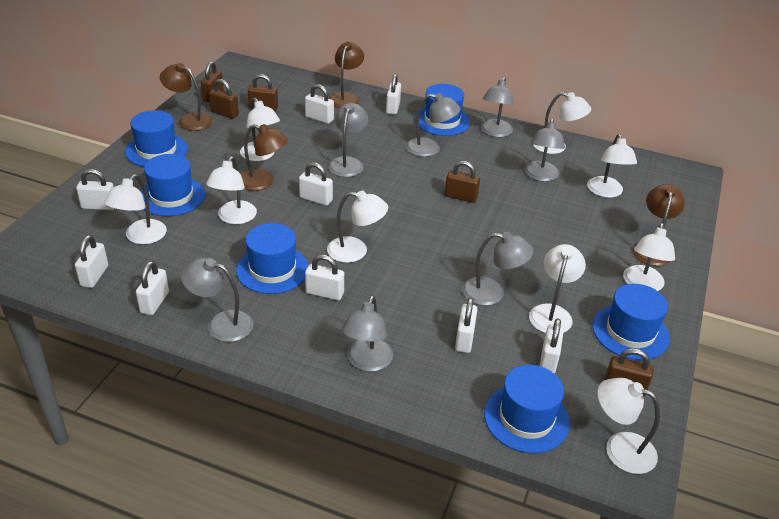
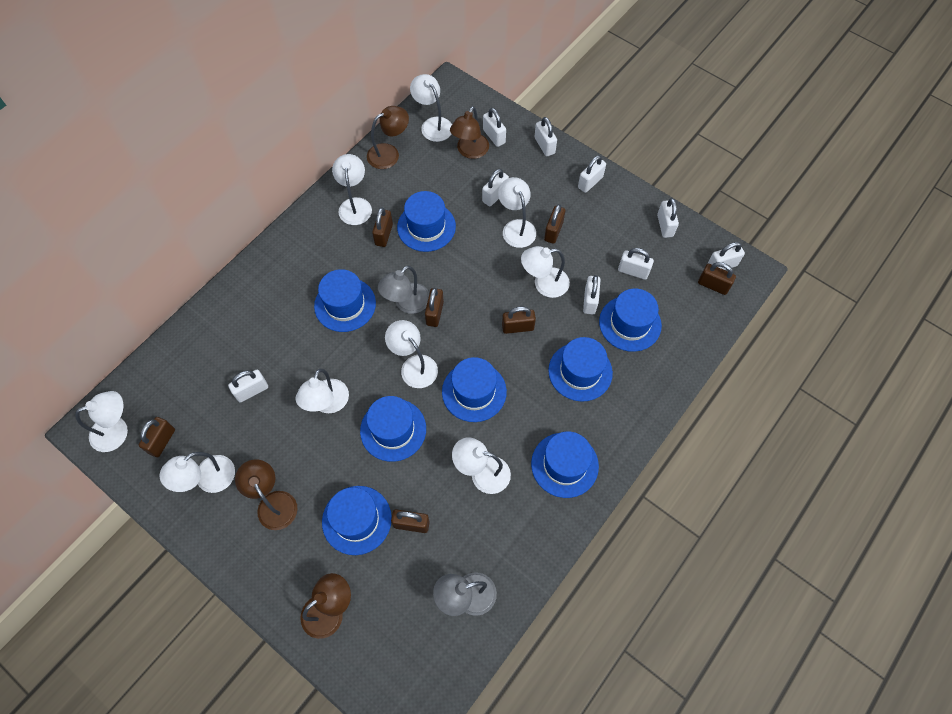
blue hat: 6 -> 8
brown padlock: 5 -> 7
grey lamp: 7 -> 2

